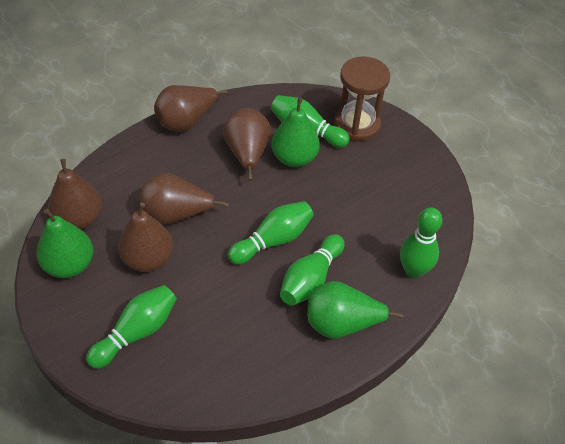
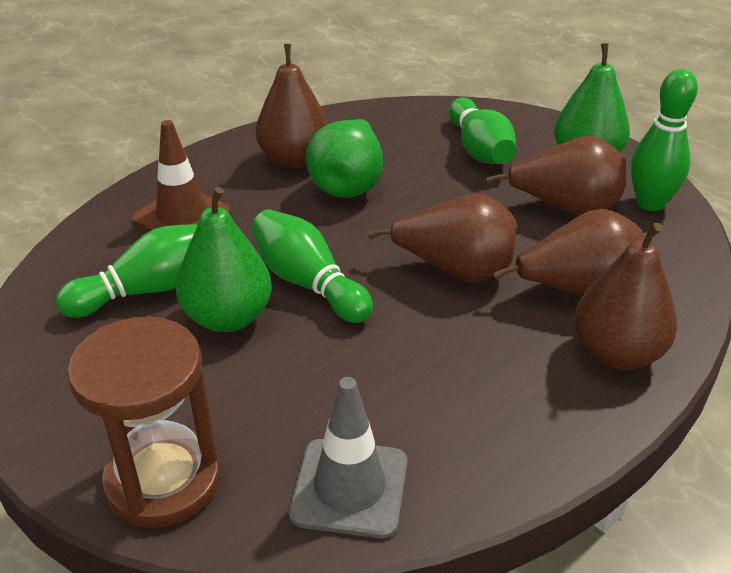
brown traffic cone: 0 -> 1
green bowling pin: 5 -> 4
grey traffic cone: 0 -> 1

